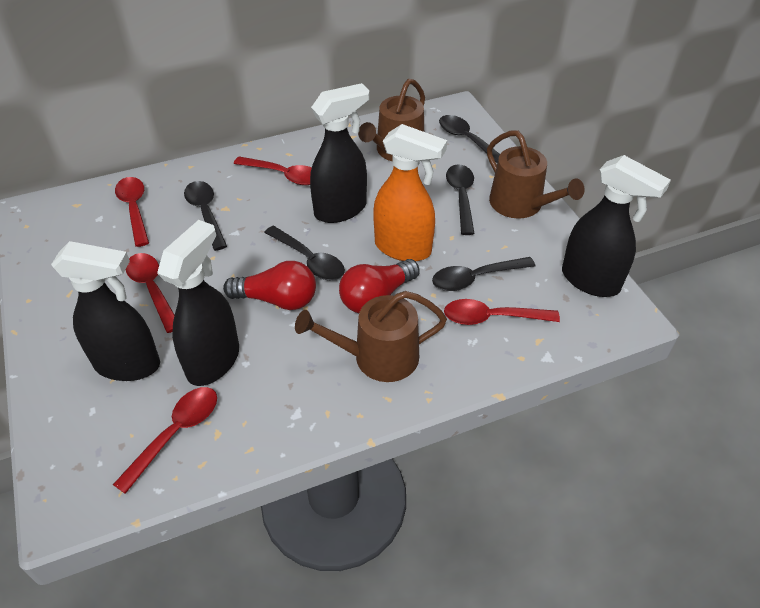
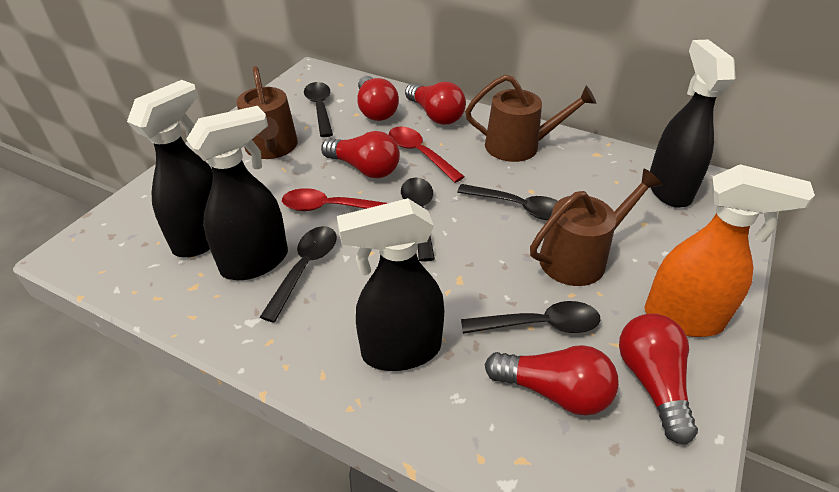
red light bulb: 2 -> 5
red spoon: 5 -> 2

